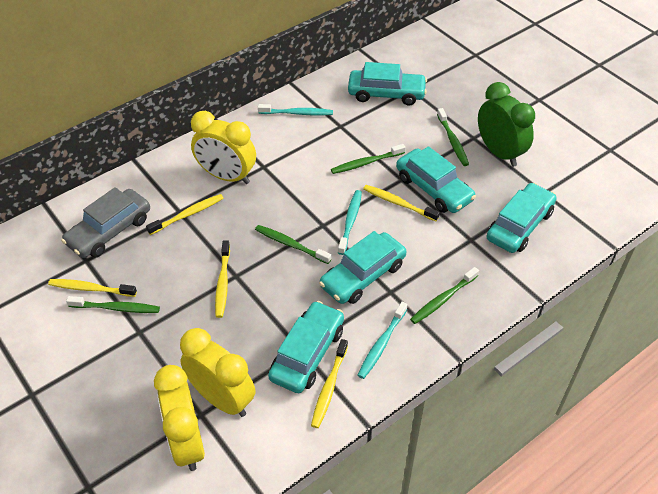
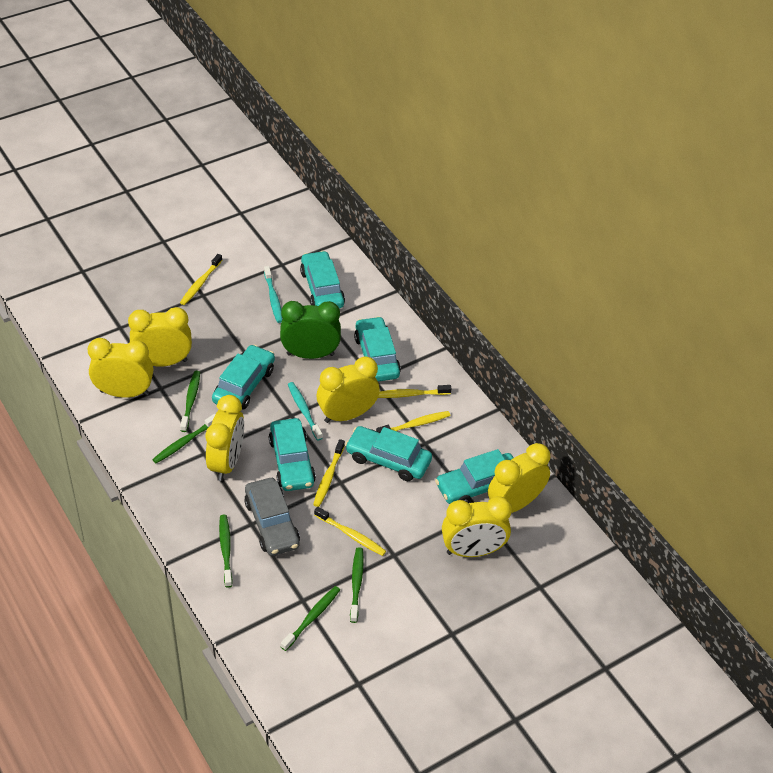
turquoise car: 5 -> 6
turquoise toothbrush: 3 -> 2
yellow clock: 3 -> 6

